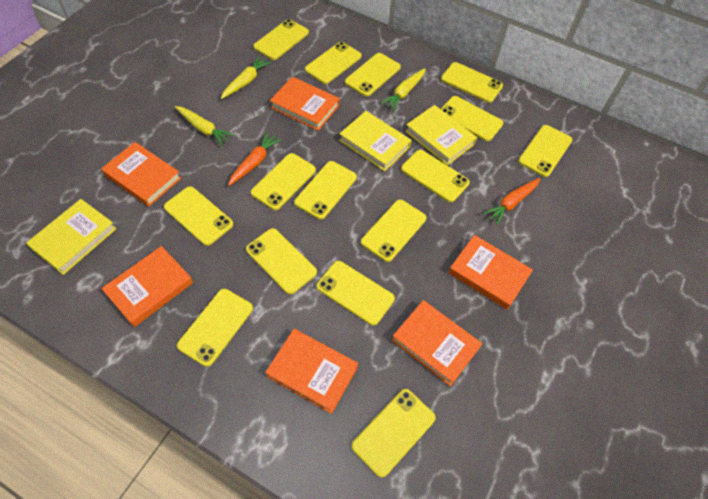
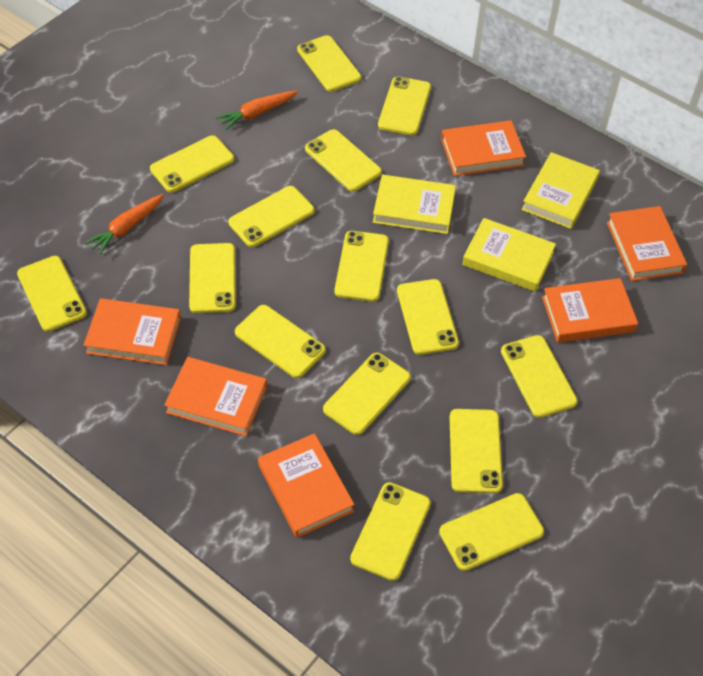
yellow carrot: 3 -> 0

